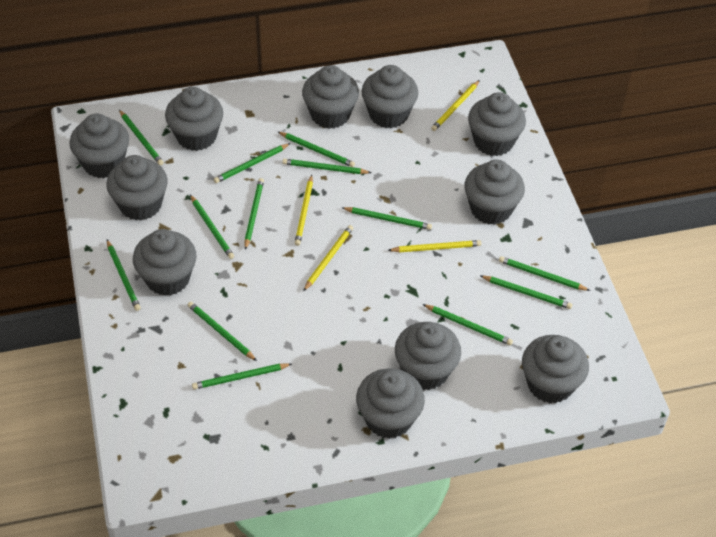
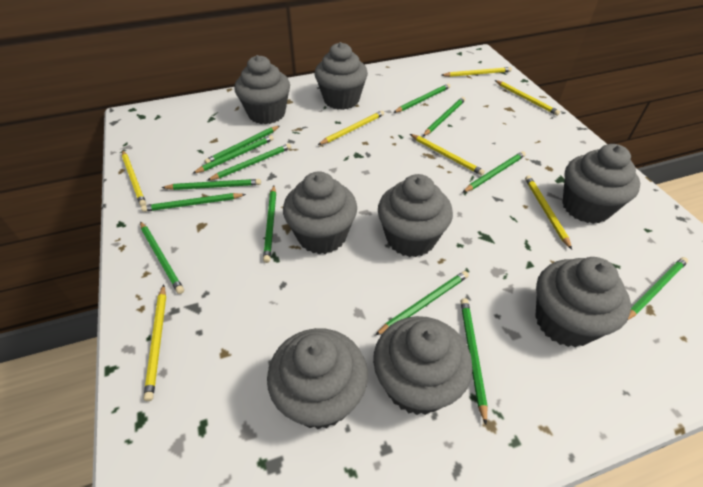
grey cupcake: 11 -> 8
yellow pencil: 4 -> 7

